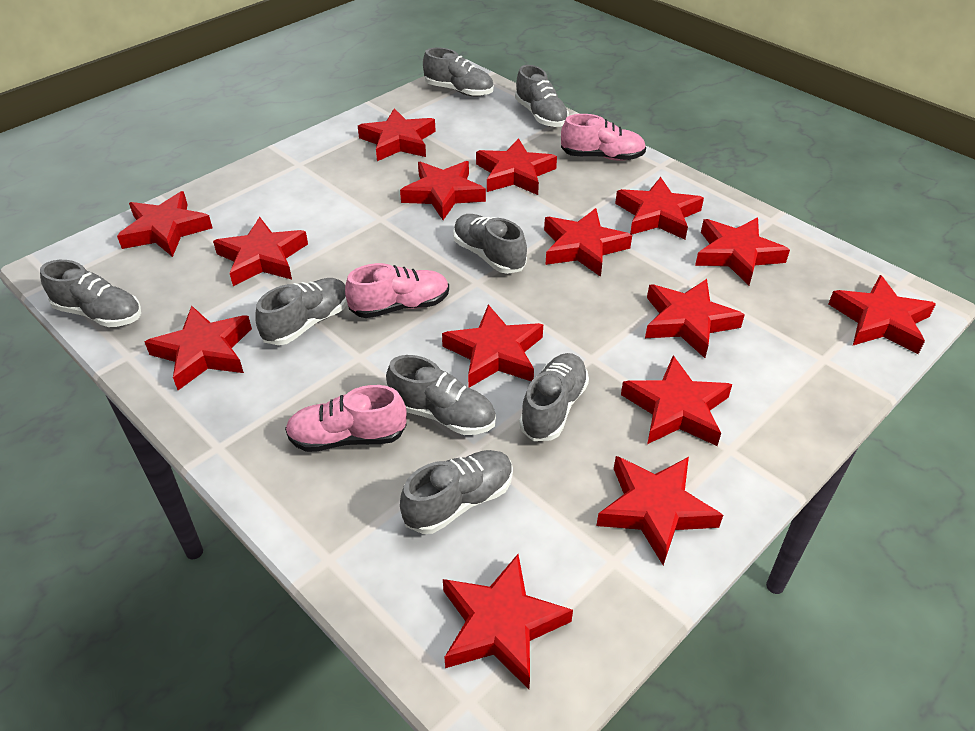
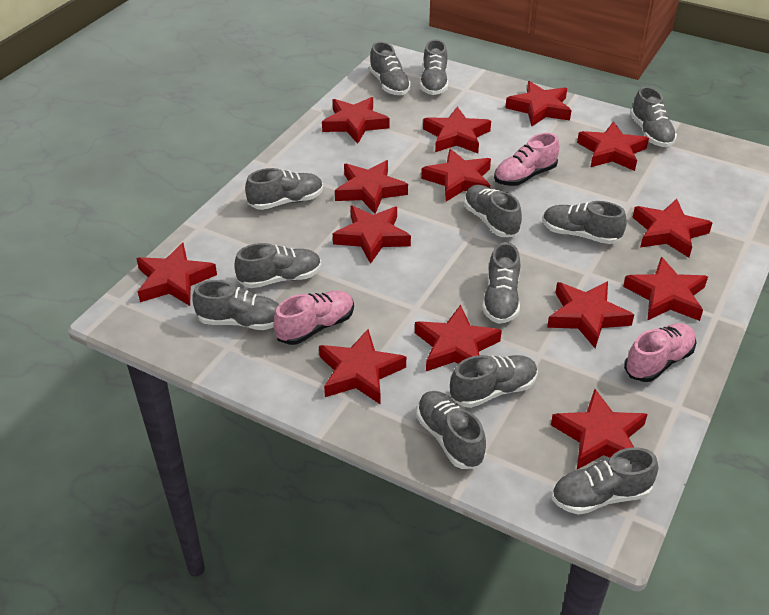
grey shoe: 8 -> 12
red star: 15 -> 14

